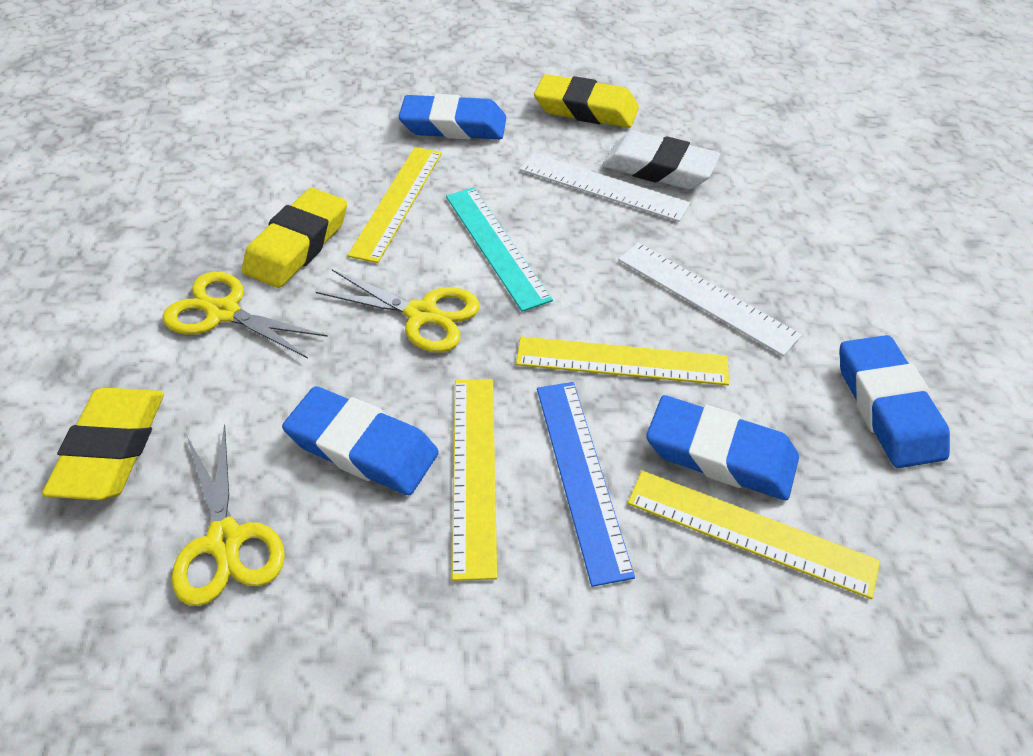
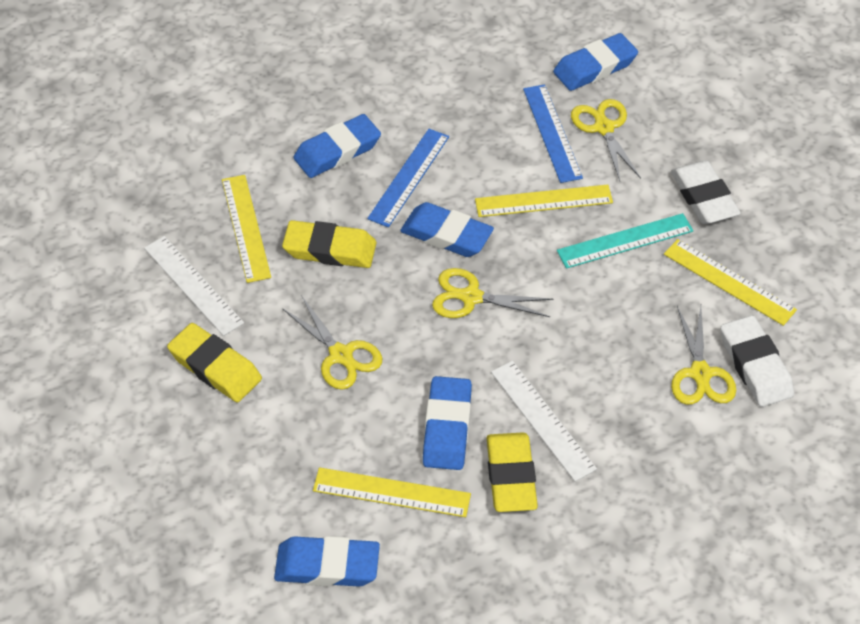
blue eraser: 4 -> 5
blue ruler: 1 -> 2
white eraser: 1 -> 2
yellow scissors: 3 -> 4

